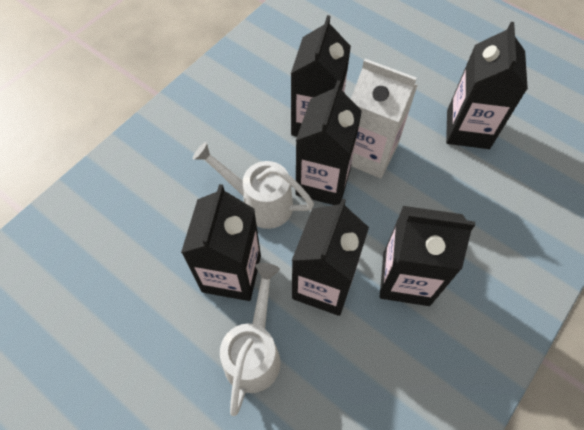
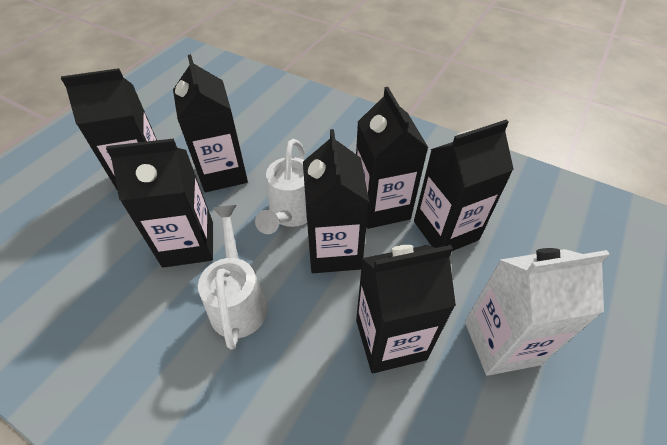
black carton: 6 -> 7

